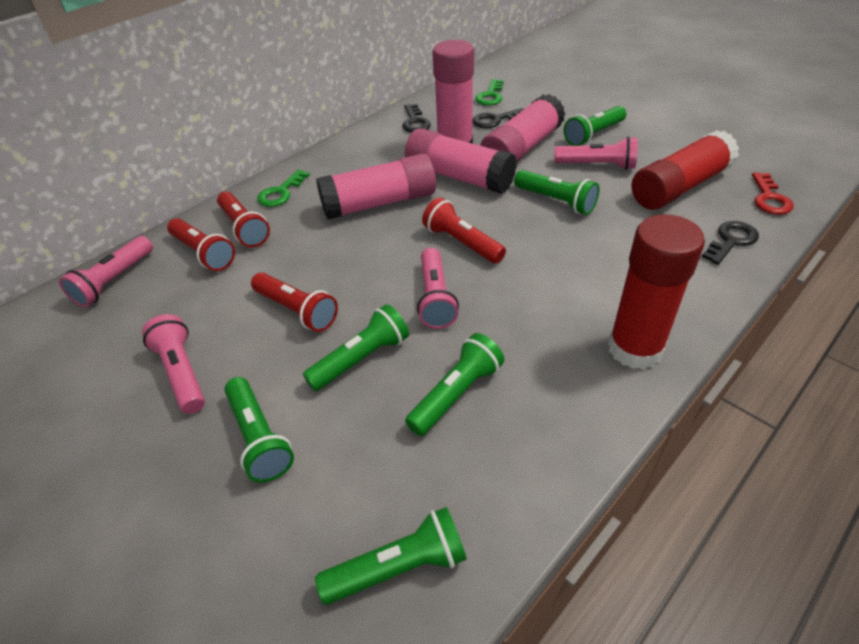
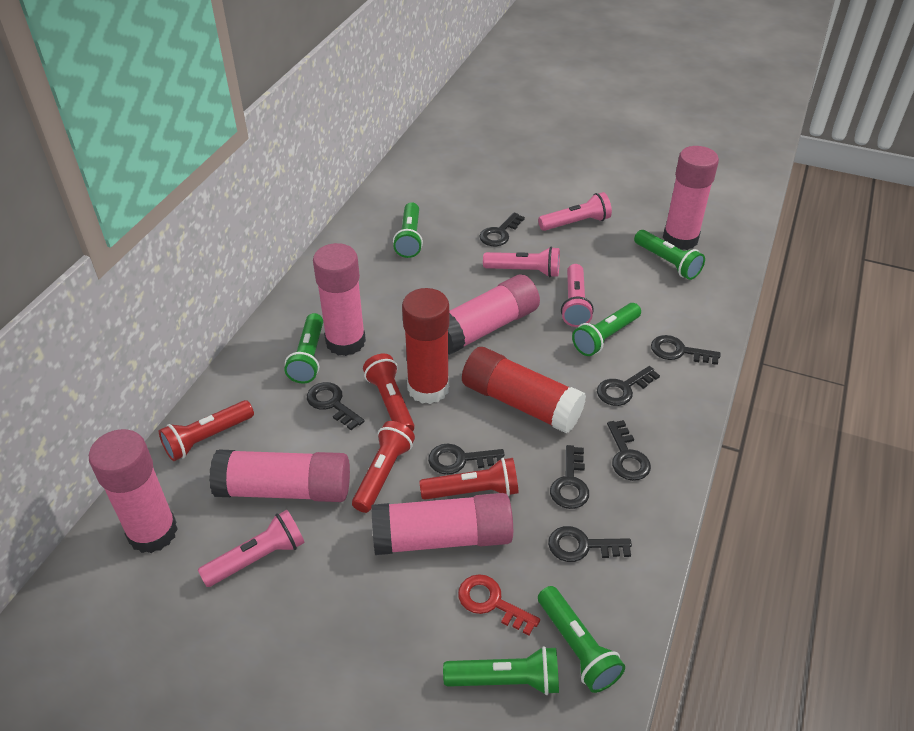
black key: 3 -> 8
green key: 2 -> 0
pink glue stick: 4 -> 6

